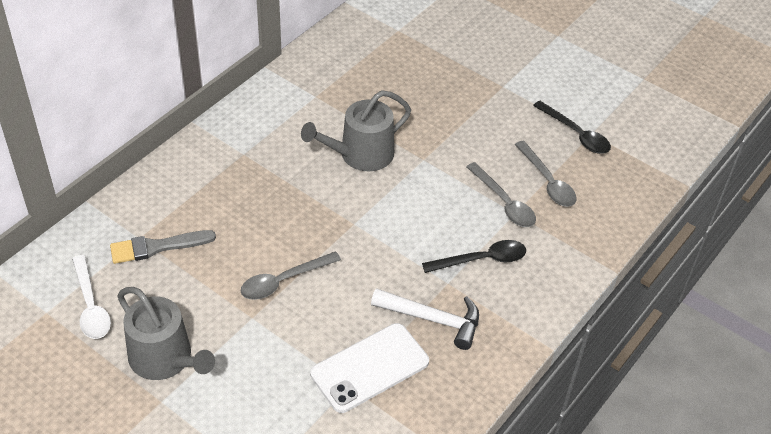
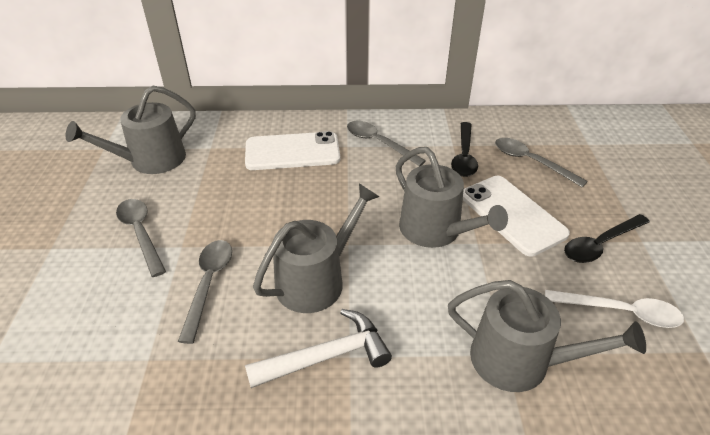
grey brush: 1 -> 0
grey spoon: 3 -> 4
grey watering can: 2 -> 4
white phone: 1 -> 2

